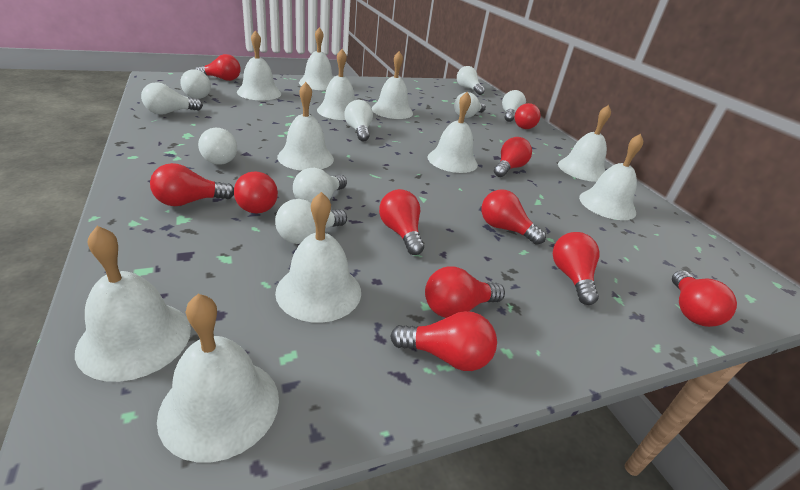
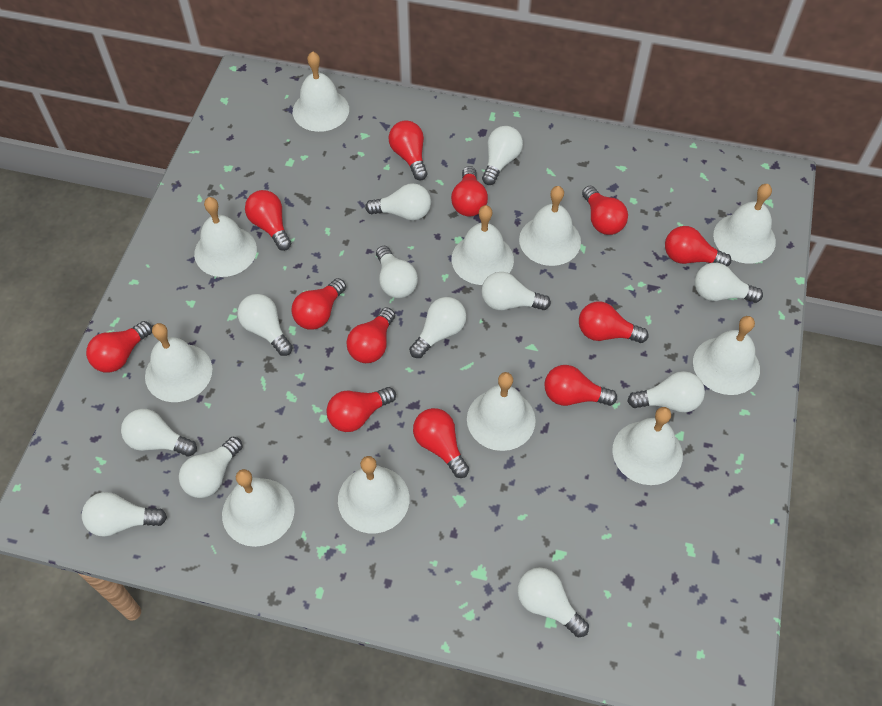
red light bulb: 11 -> 12
white light bulb: 9 -> 12

